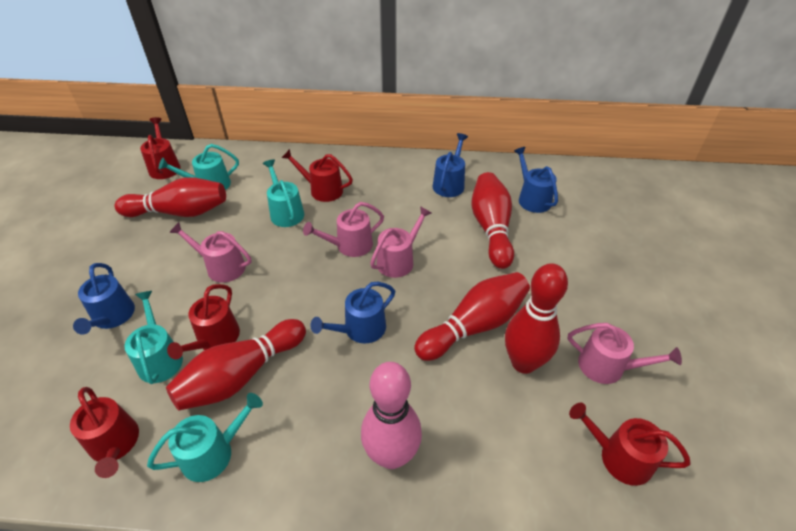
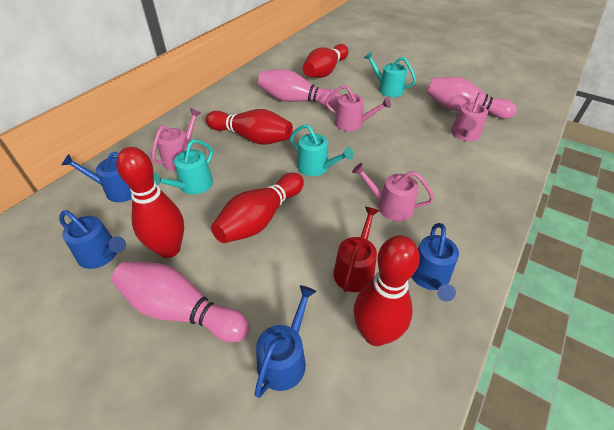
pink bowling pin: 1 -> 3
red watering can: 5 -> 1
turquoise watering can: 4 -> 3

